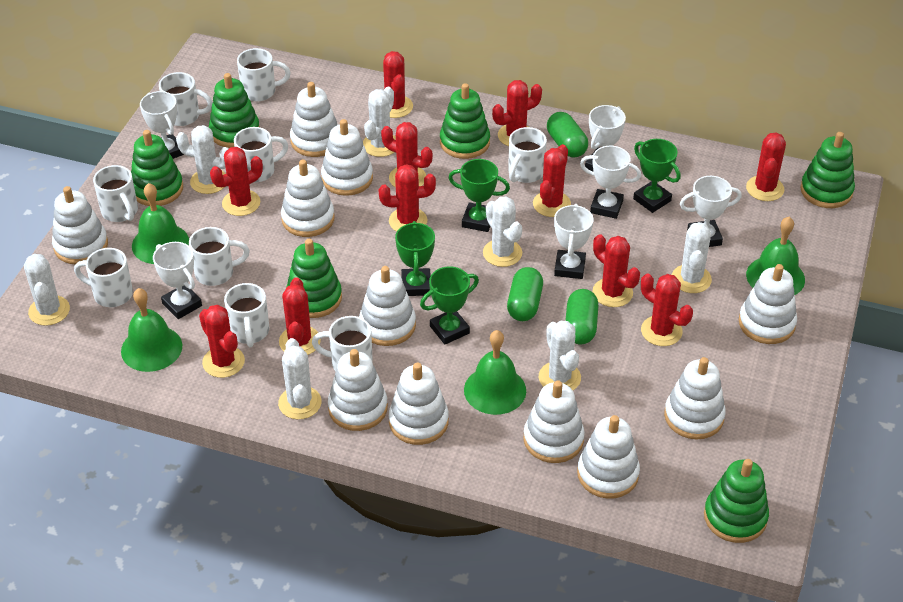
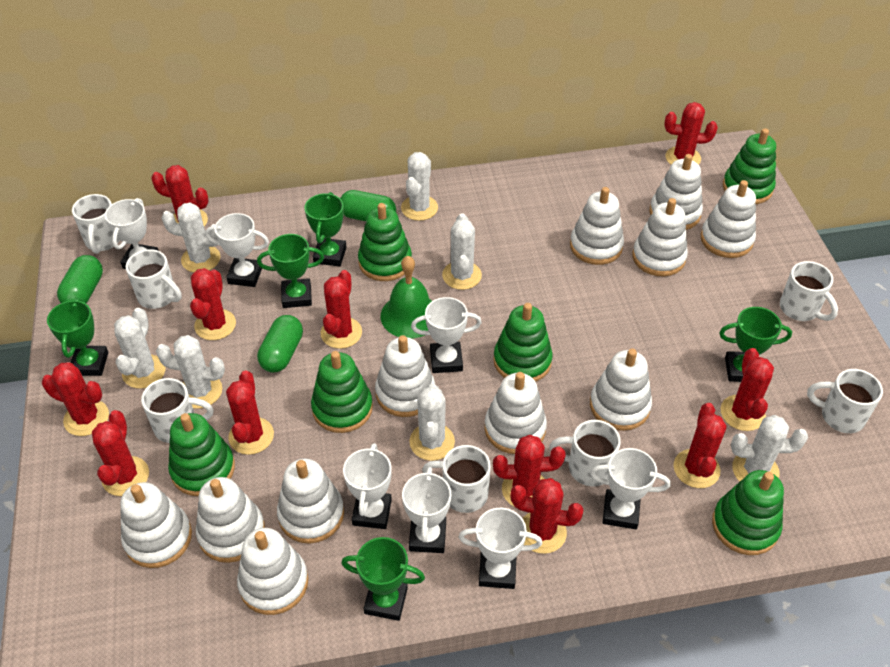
green bell: 4 -> 1
green trophy: 4 -> 5
white mug: 9 -> 7
white trophy: 6 -> 7

